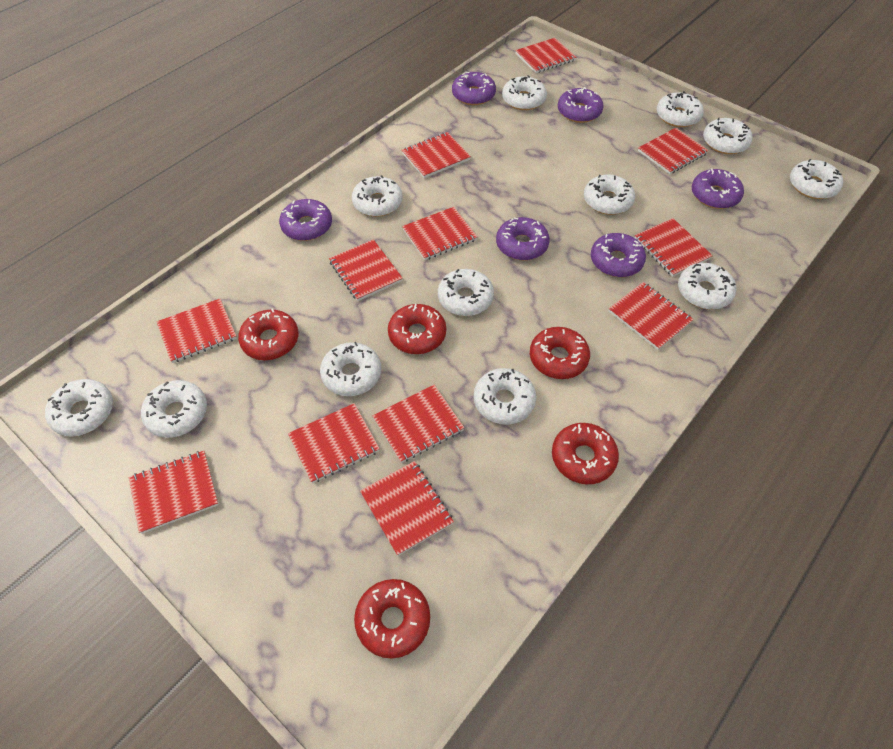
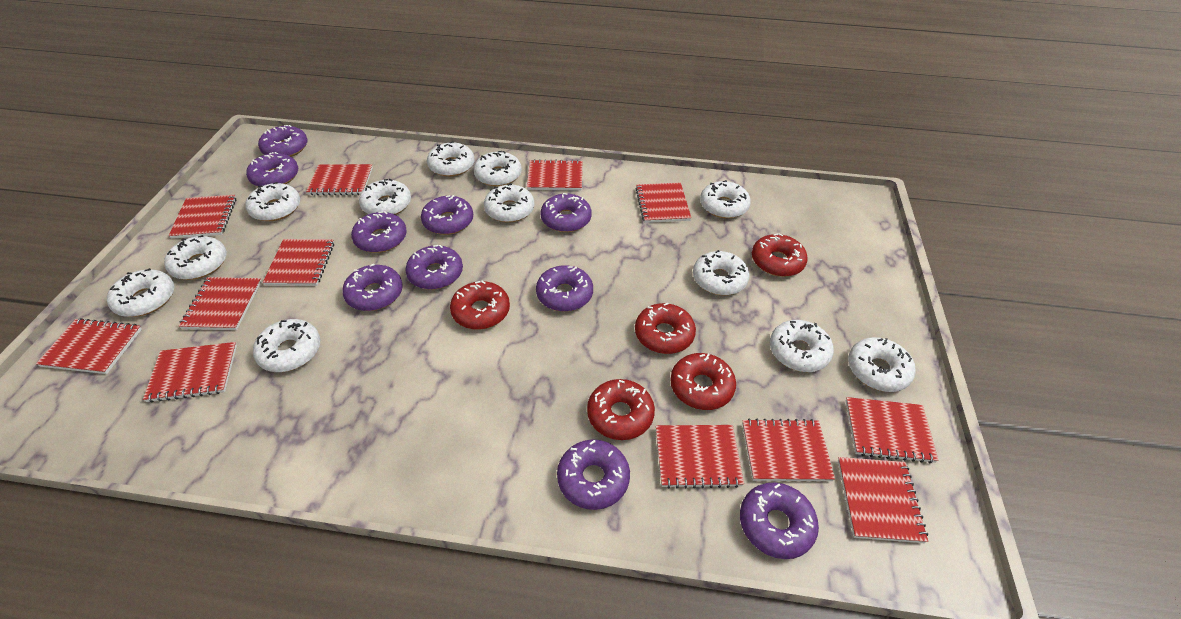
purple donut: 6 -> 10

